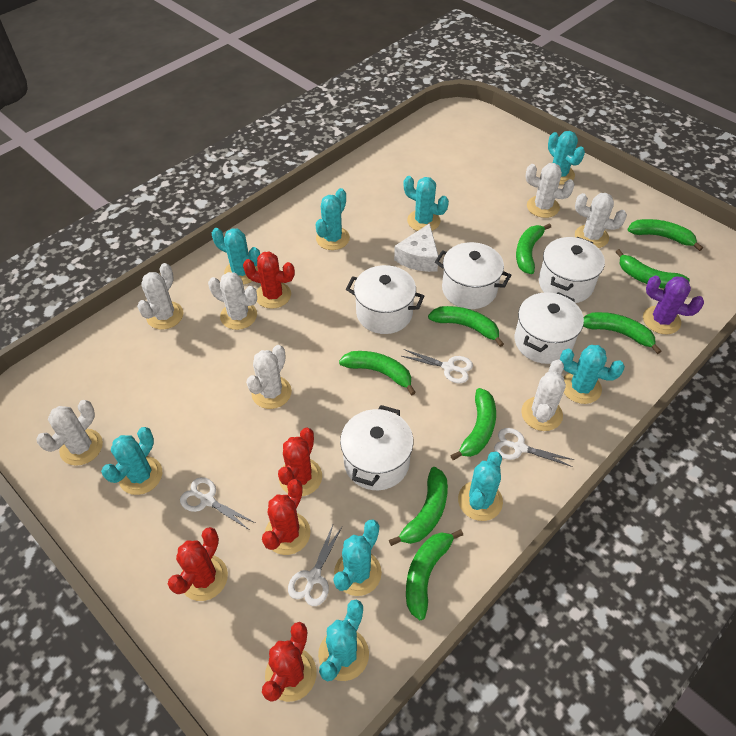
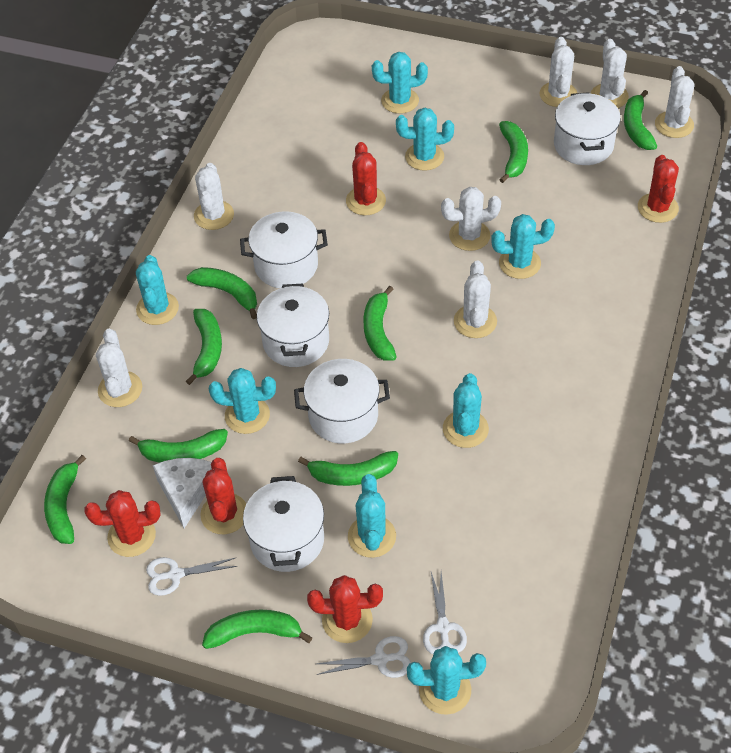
purple cactus: 1 -> 0
turquoise cactus: 9 -> 8
white scissors: 4 -> 3

